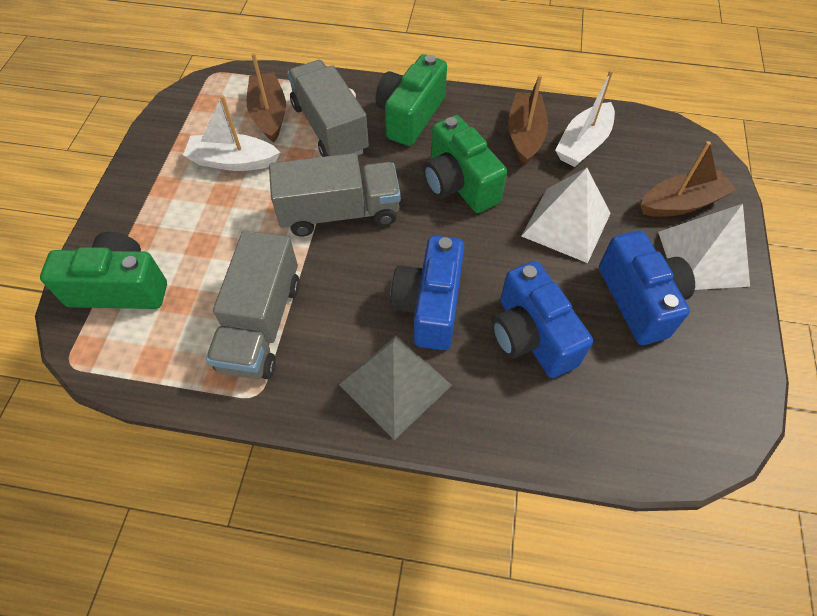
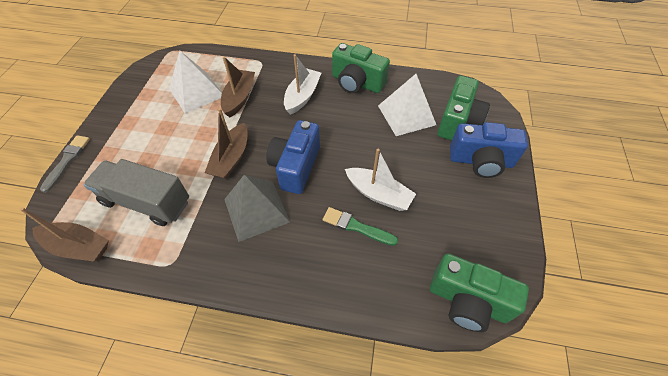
blue camera: 3 -> 2
green brush: 0 -> 1
grey brush: 0 -> 1
grey truck: 3 -> 1

